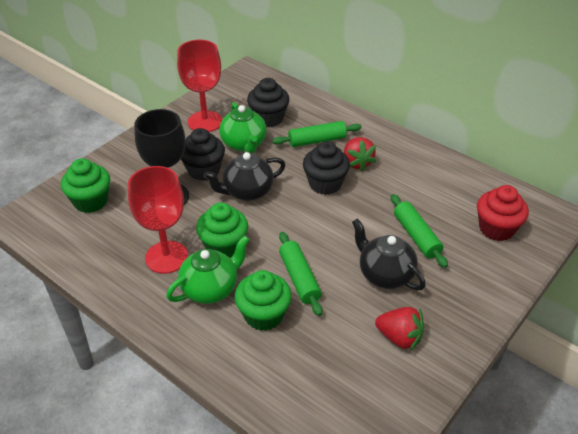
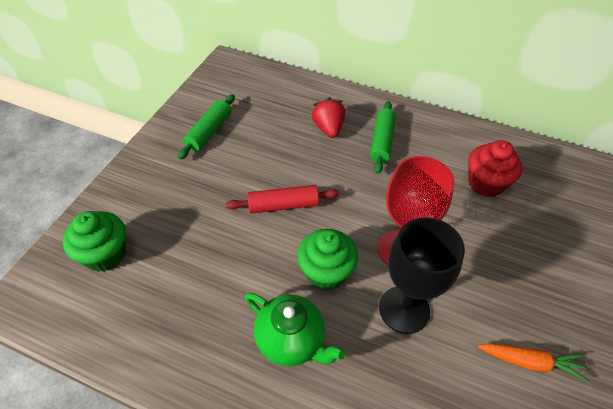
black cupcake: 3 -> 0
black teapot: 2 -> 0
green cupcake: 3 -> 2
green rolling pin: 3 -> 2
green teapot: 2 -> 1
orange carrot: 0 -> 1
red goblet: 2 -> 1
red rolling pin: 0 -> 1
red strawberry: 2 -> 1

